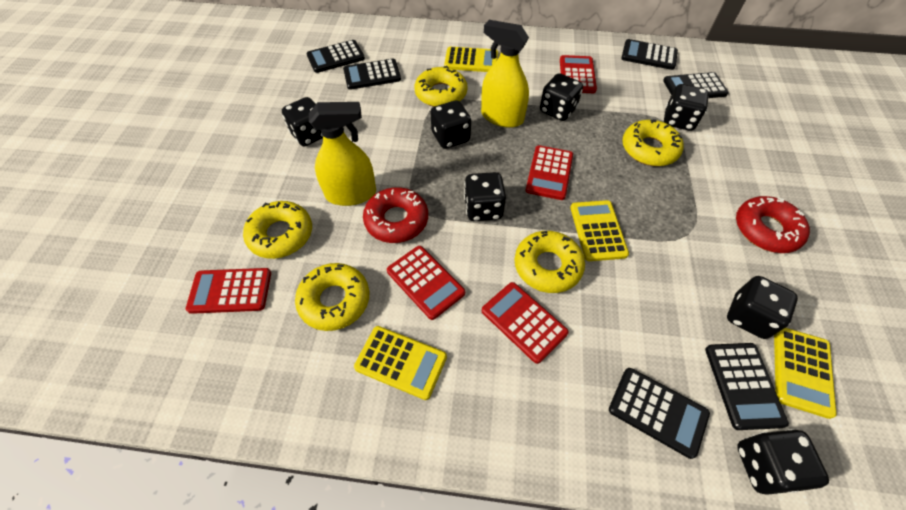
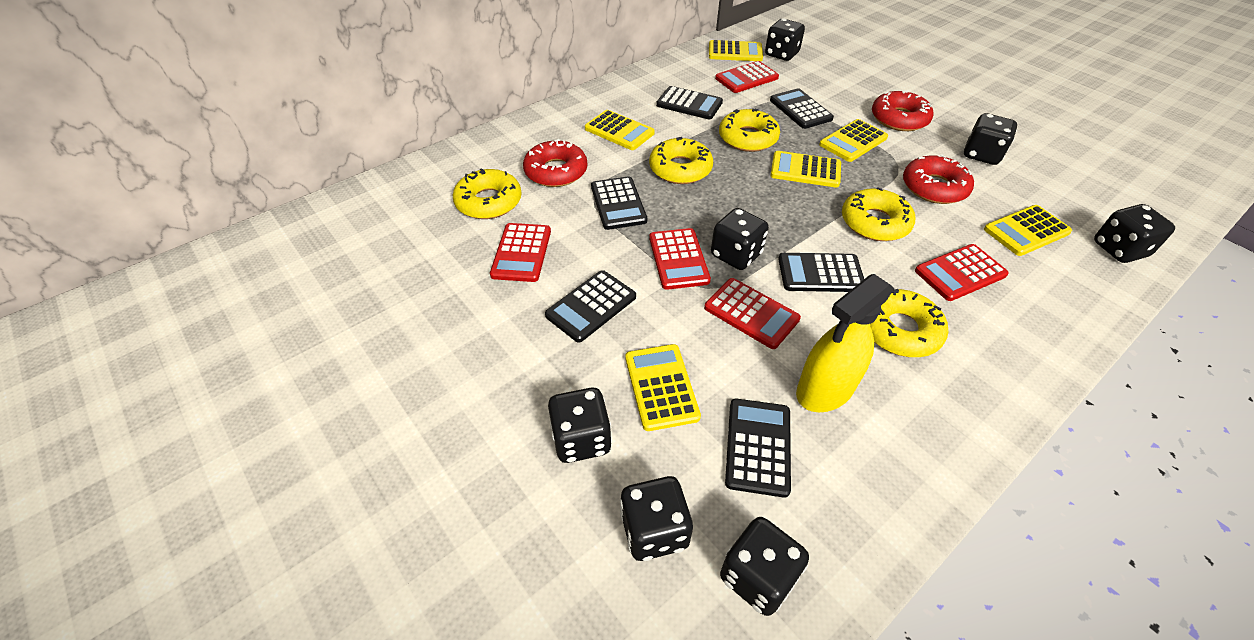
red donut: 2 -> 3
yellow calculator: 4 -> 6
yellow spray bottle: 2 -> 1

